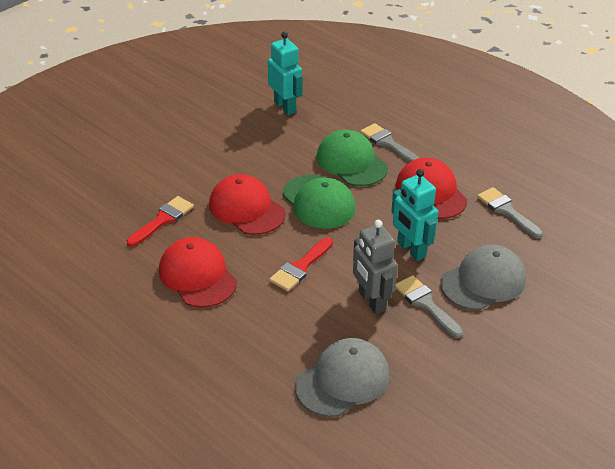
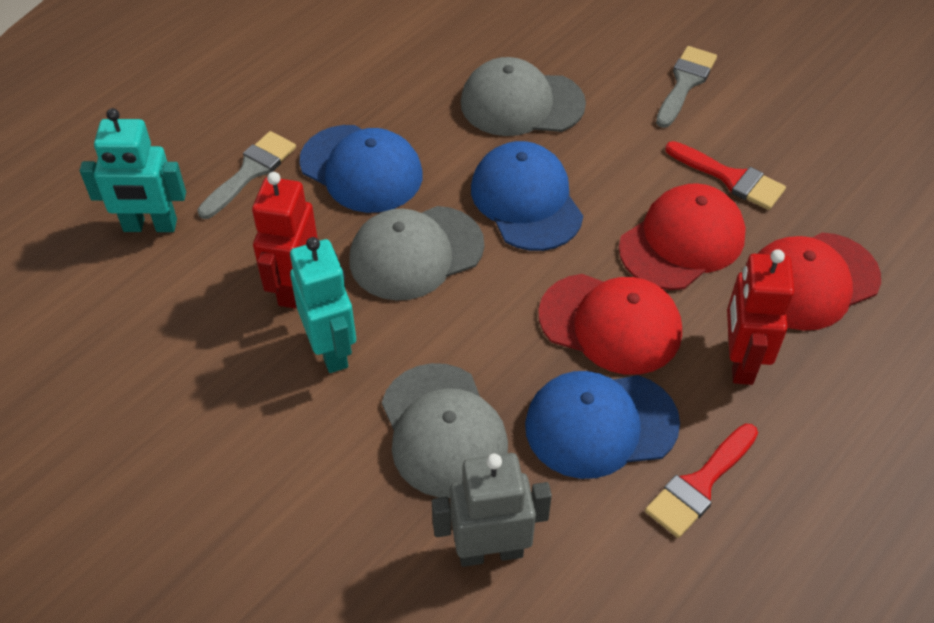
blue cap: 0 -> 3
green cap: 2 -> 0
grey brush: 3 -> 2
grey cap: 2 -> 3
red robot: 0 -> 2

